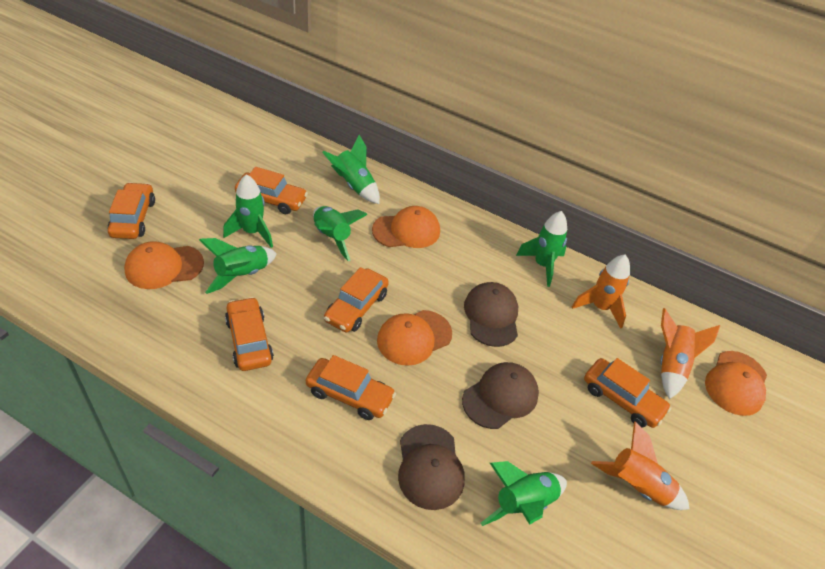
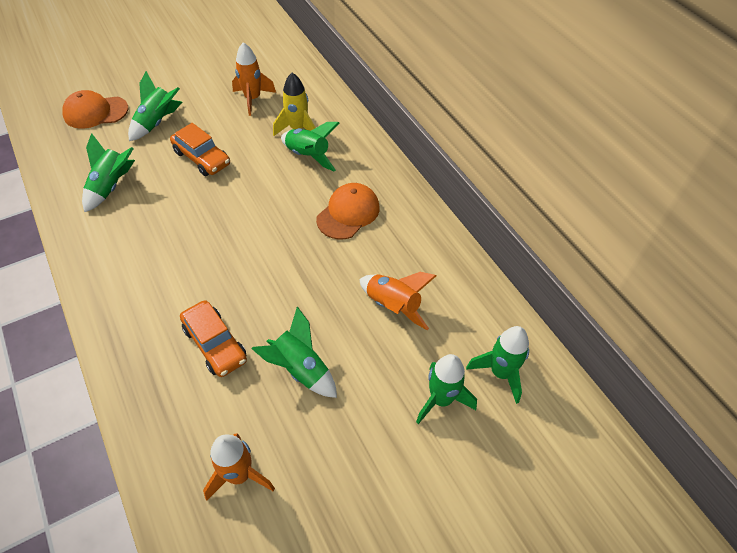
brown cap: 3 -> 0
orange cap: 4 -> 2
orange car: 6 -> 2
yellow rocket: 0 -> 1

